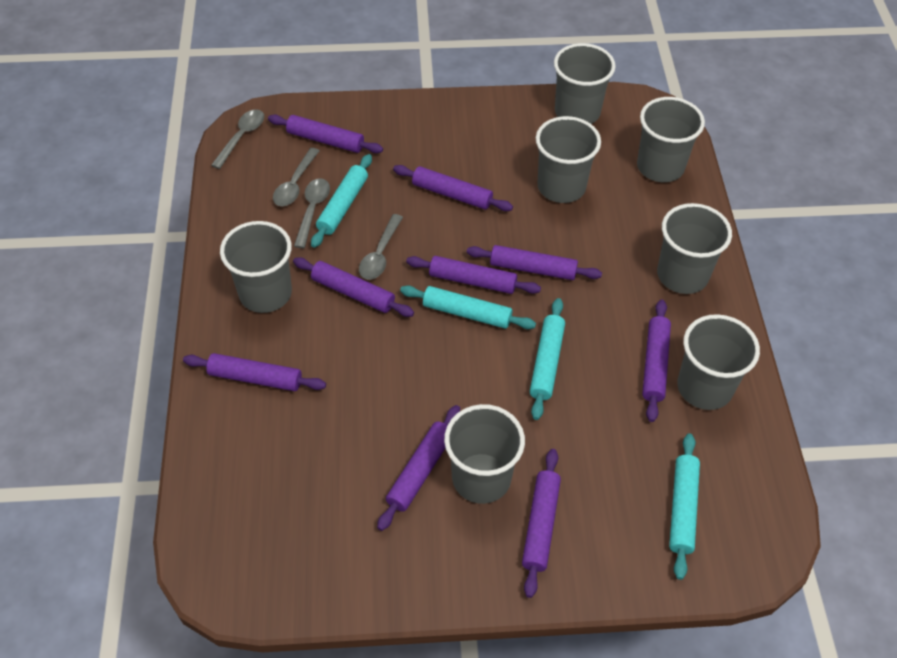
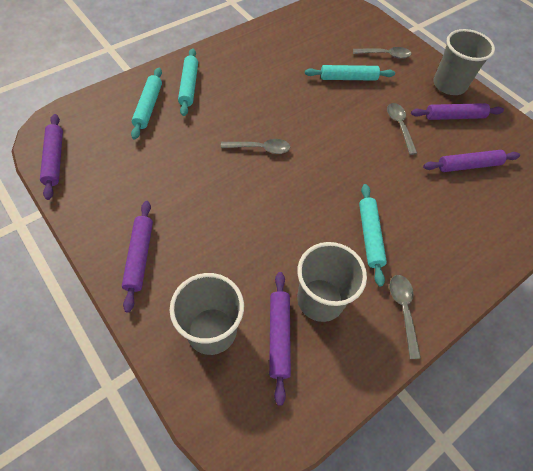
grey cup: 7 -> 3
purple rolling pin: 9 -> 5

